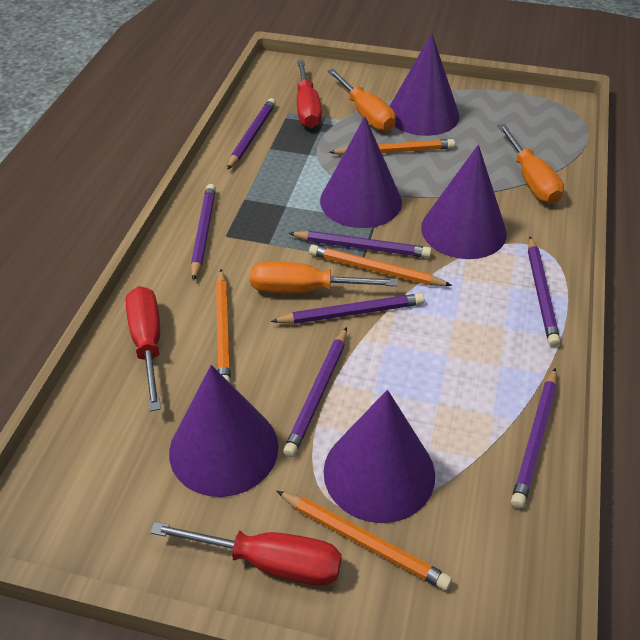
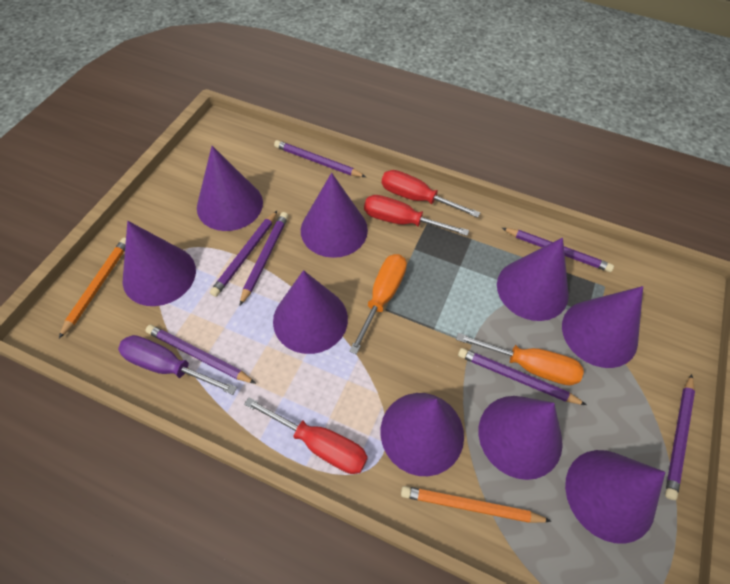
orange pencil: 4 -> 2
orange screwdriver: 3 -> 2
purple cone: 5 -> 9
purple screwdriver: 0 -> 1

